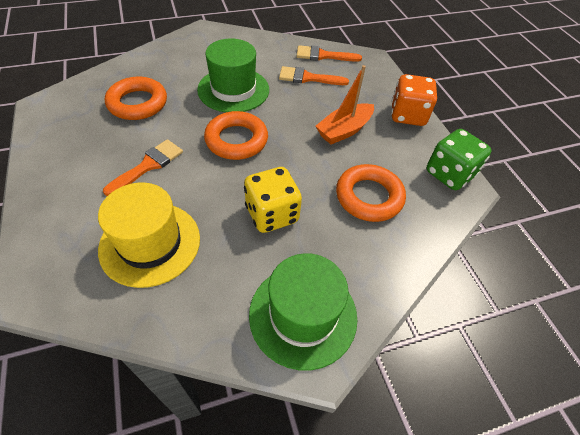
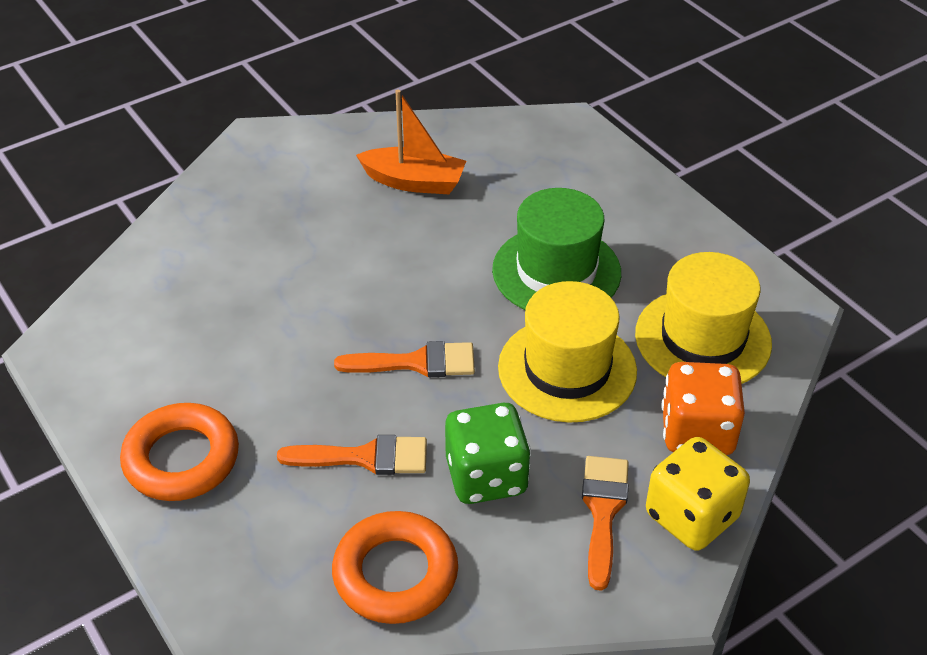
green hat: 2 -> 1
orange ring: 3 -> 2
yellow hat: 1 -> 2

